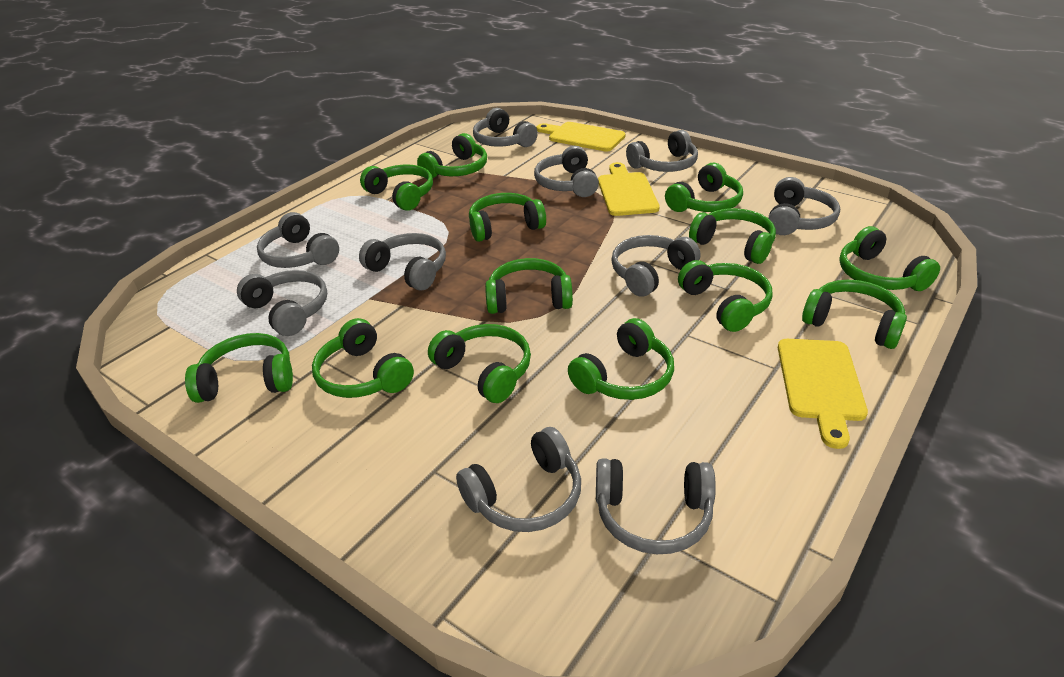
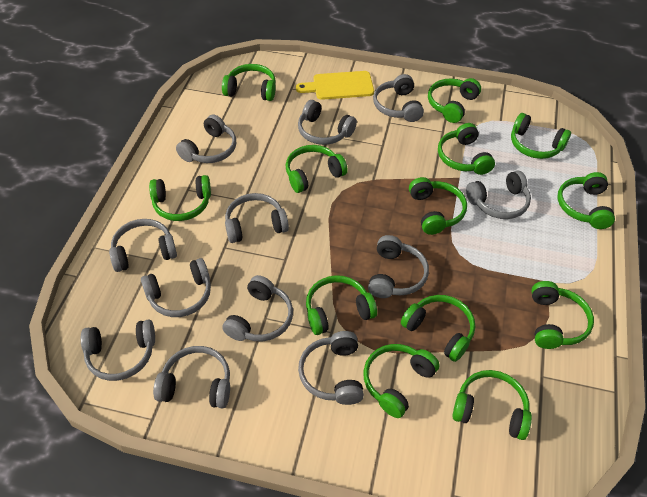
grey headphones: 10 -> 12
yellow cutting board: 3 -> 1

